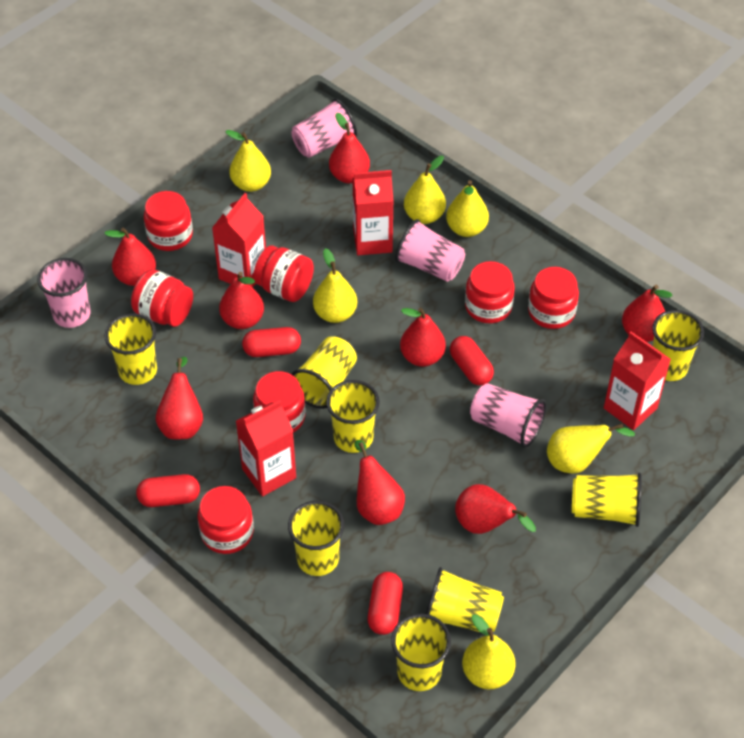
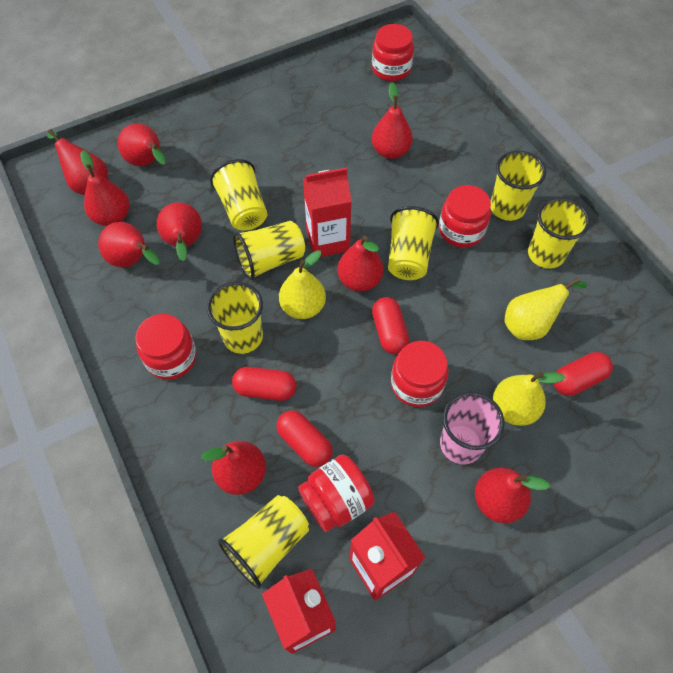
pink cup: 4 -> 1
red carton: 4 -> 3
red jar: 7 -> 5
red pear: 8 -> 9
yellow cup: 8 -> 7
yellow pear: 6 -> 3

